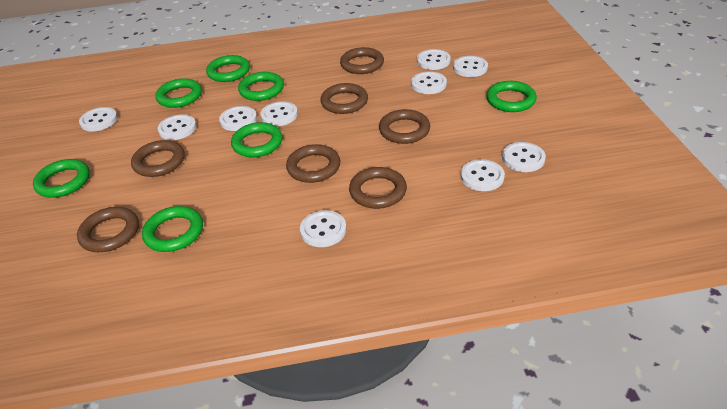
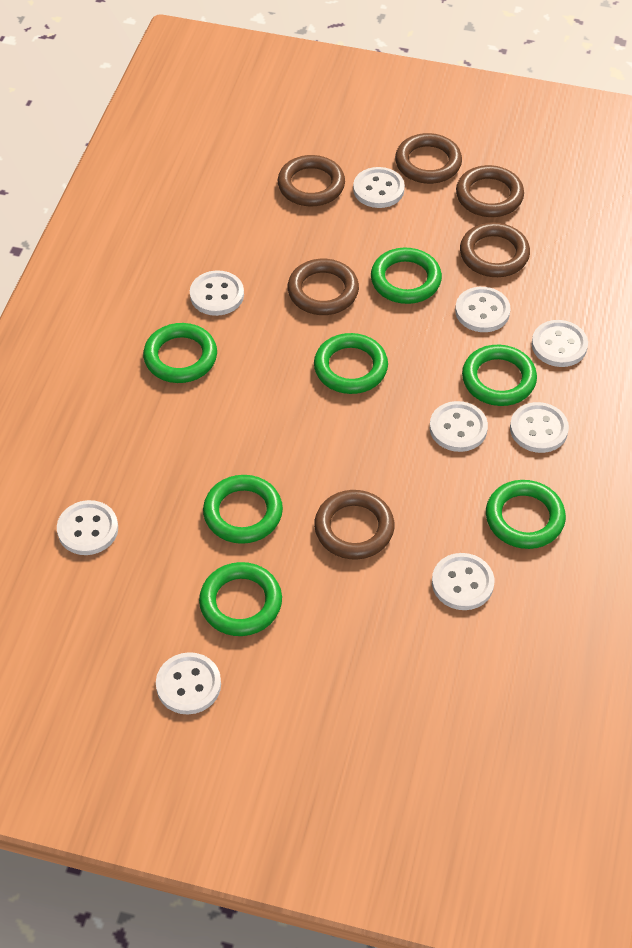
brown ring: 7 -> 6
white button: 10 -> 9

